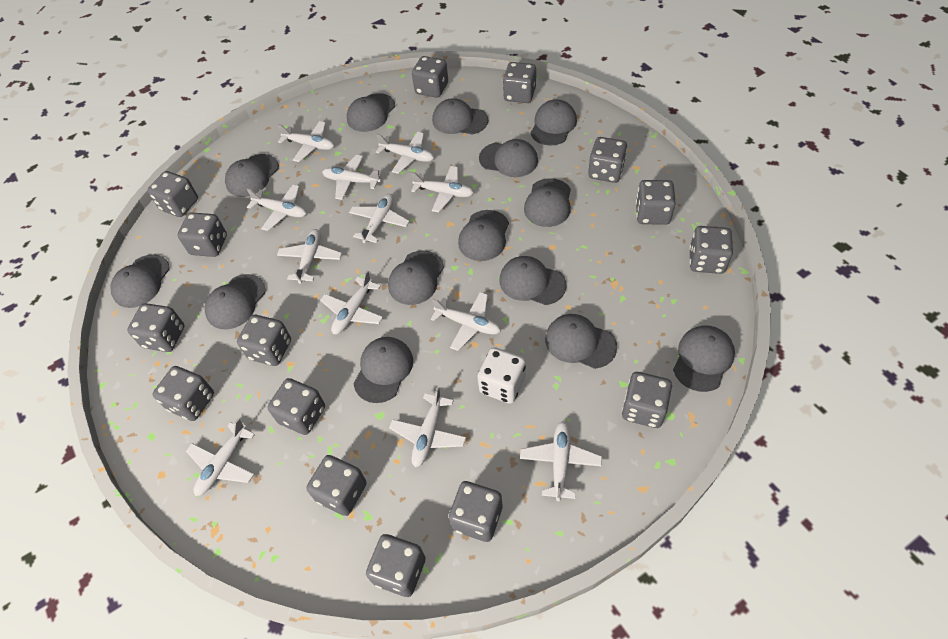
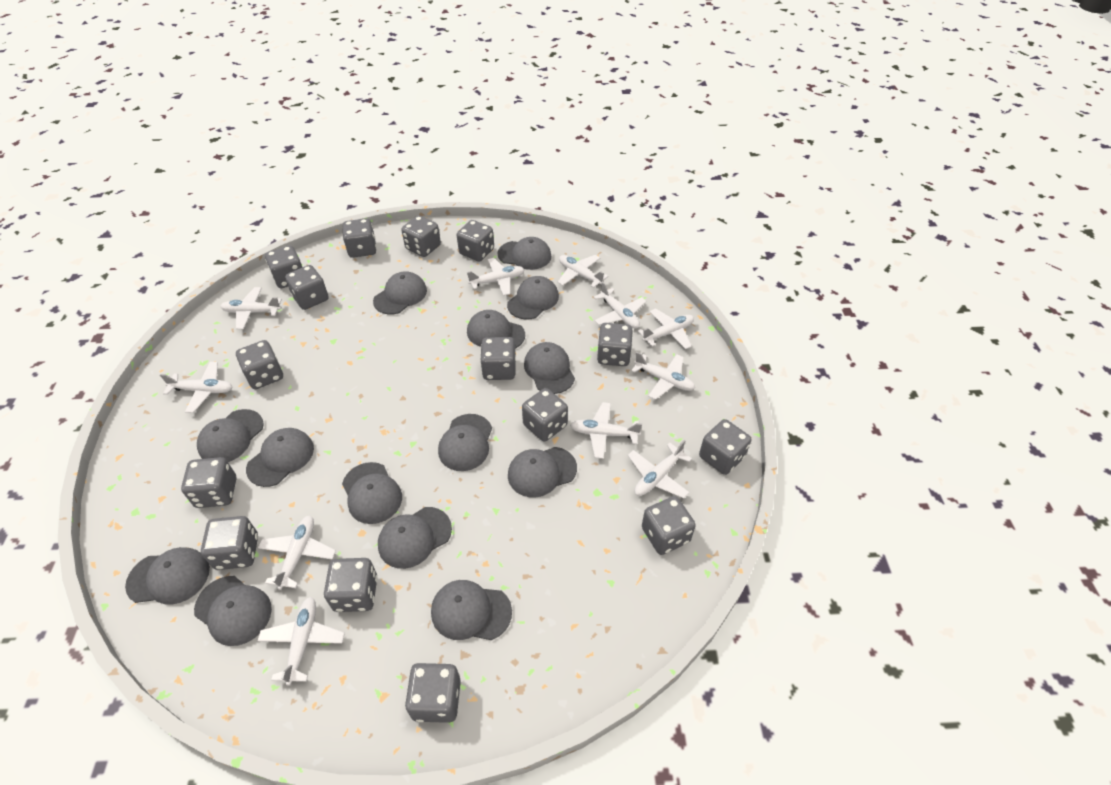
white dice: 1 -> 0
white plane: 12 -> 11

